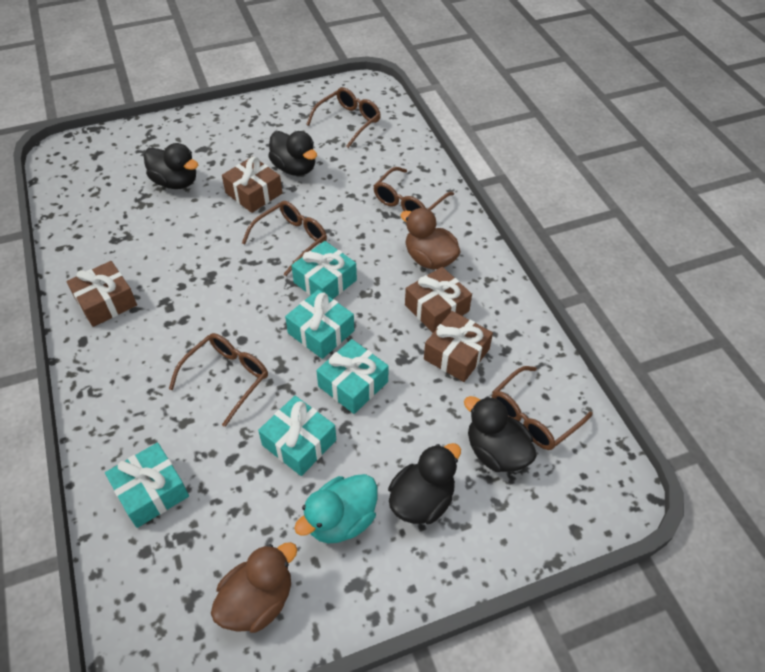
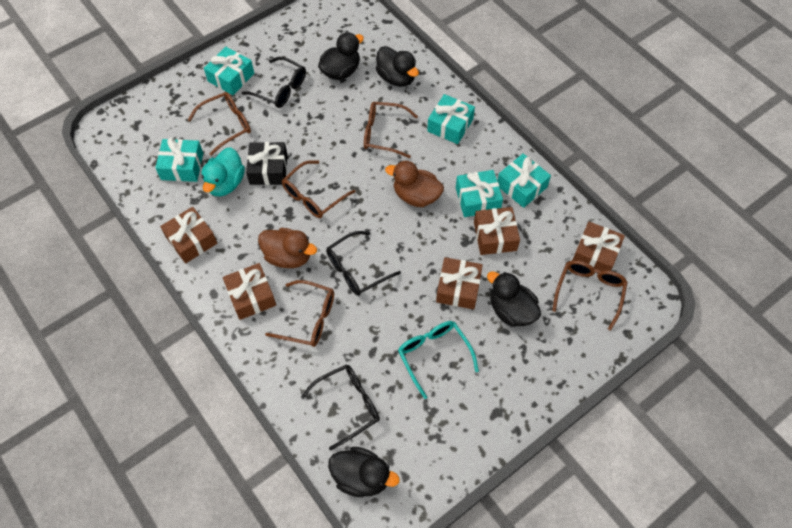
black gift: 0 -> 1
black glasses: 0 -> 3
brown gift: 4 -> 5
turquoise glasses: 0 -> 1

